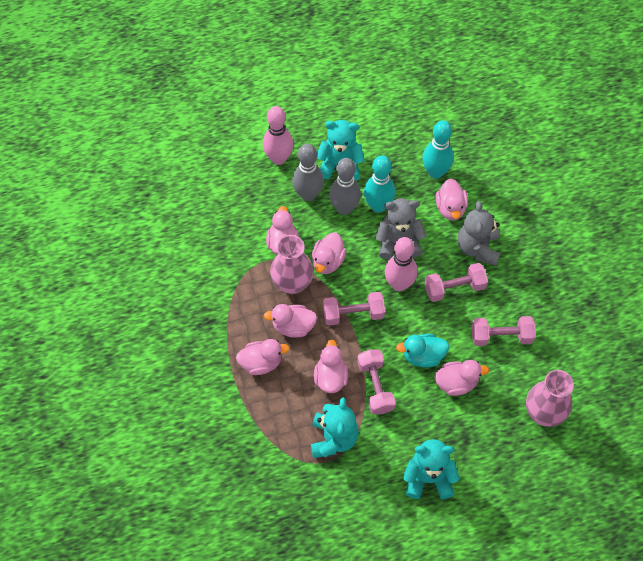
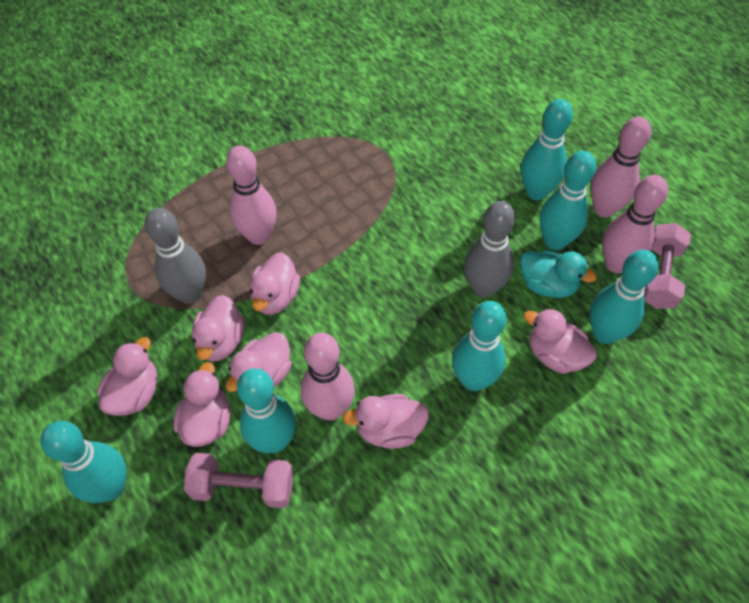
grey teddy bear: 2 -> 0
pink bowling pin: 2 -> 4
pink dumbbell: 4 -> 2
pink vase: 2 -> 0
turquoise bowling pin: 2 -> 6
turquoise teddy bear: 3 -> 0

